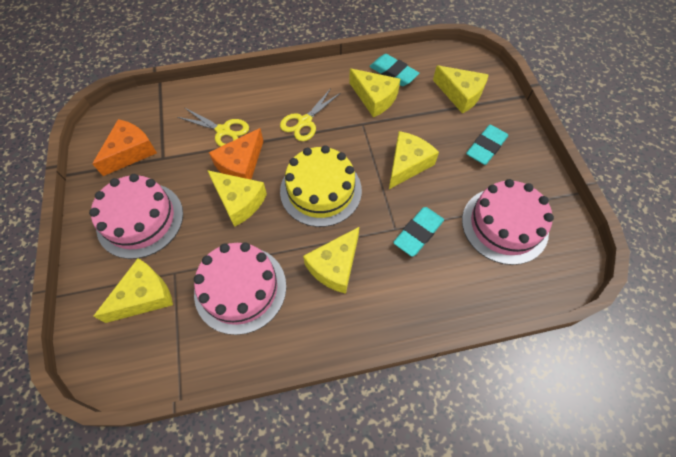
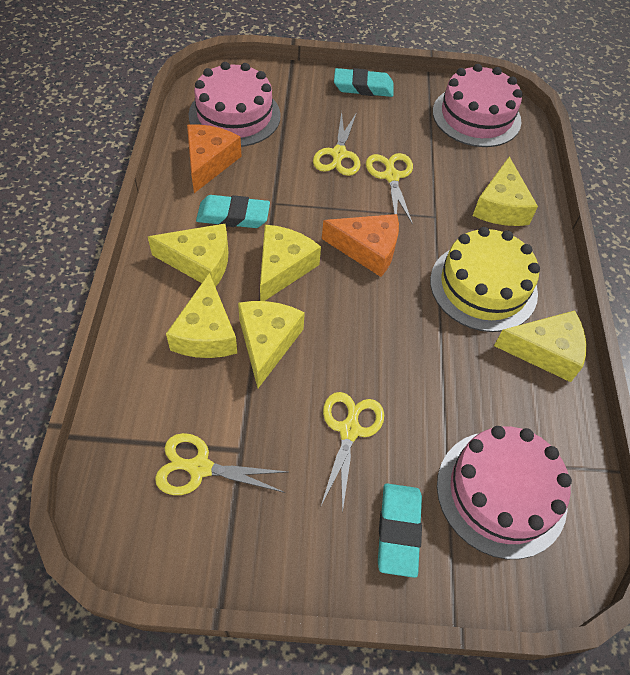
yellow scissors: 2 -> 4

